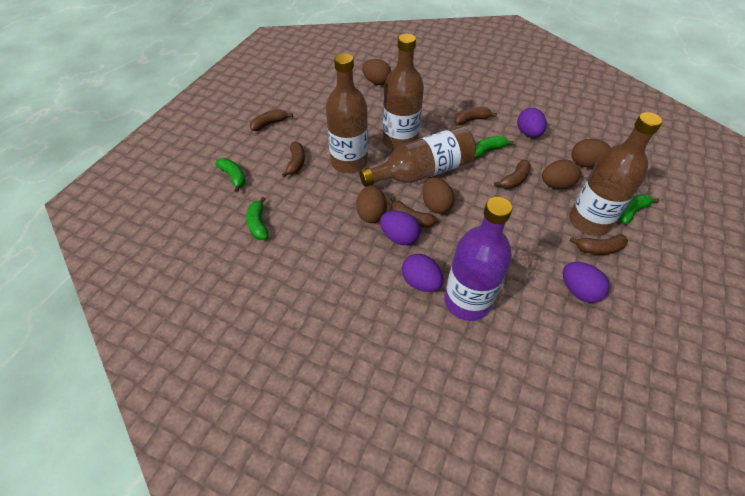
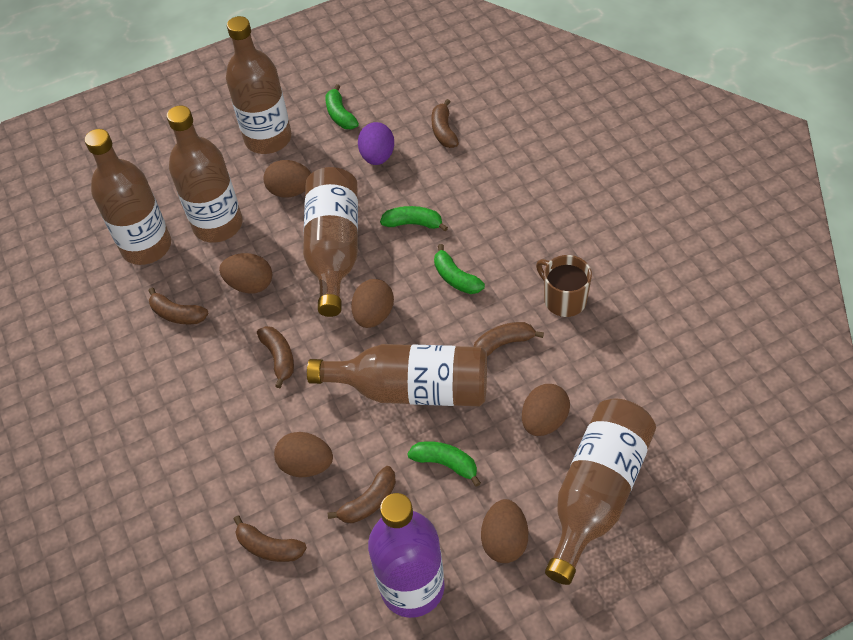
brown bottle: 4 -> 6
brown egg: 5 -> 6
brown mug: 0 -> 1
purple egg: 4 -> 1

